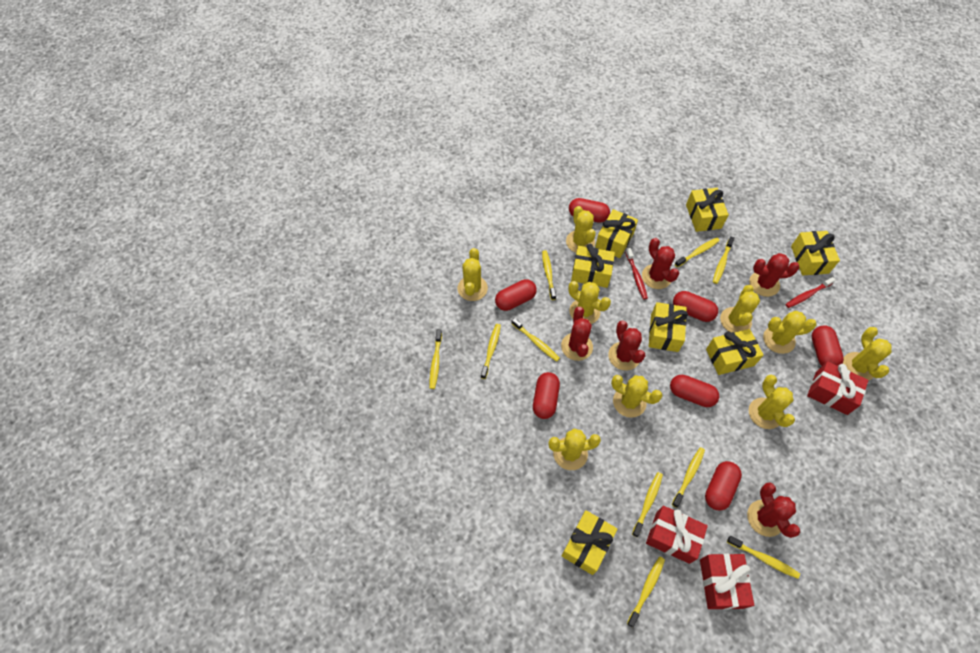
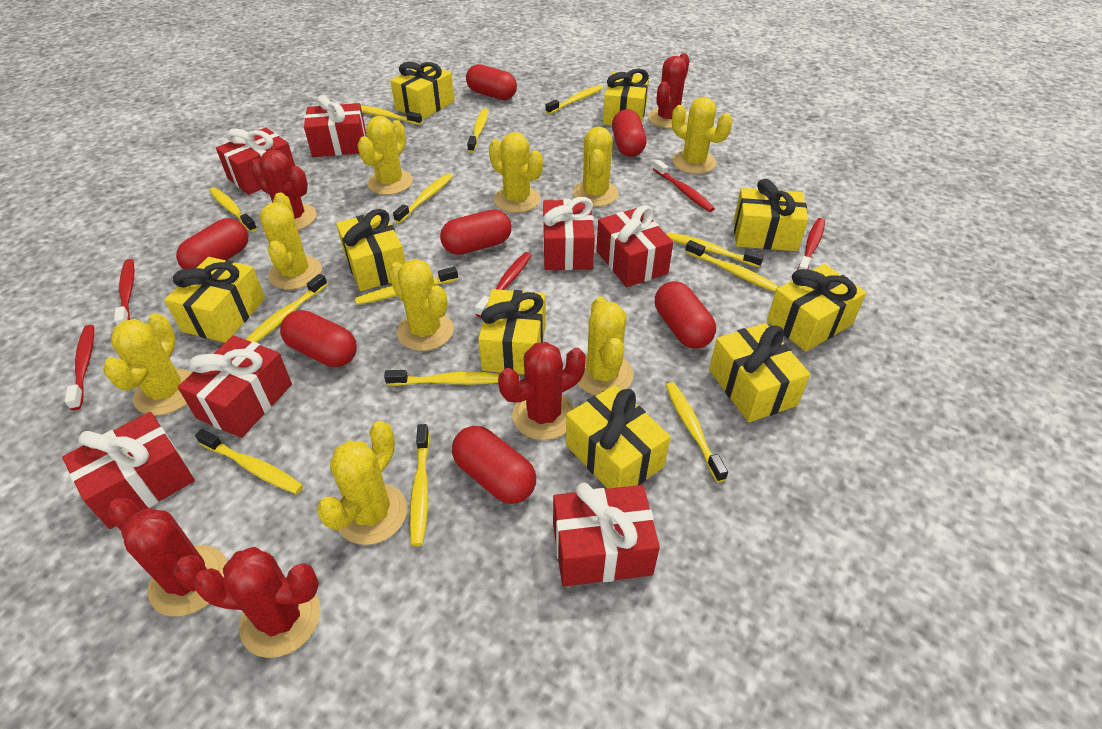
red gift: 3 -> 7
red toothbrush: 2 -> 5
yellow gift: 7 -> 9
yellow toothbrush: 10 -> 13

